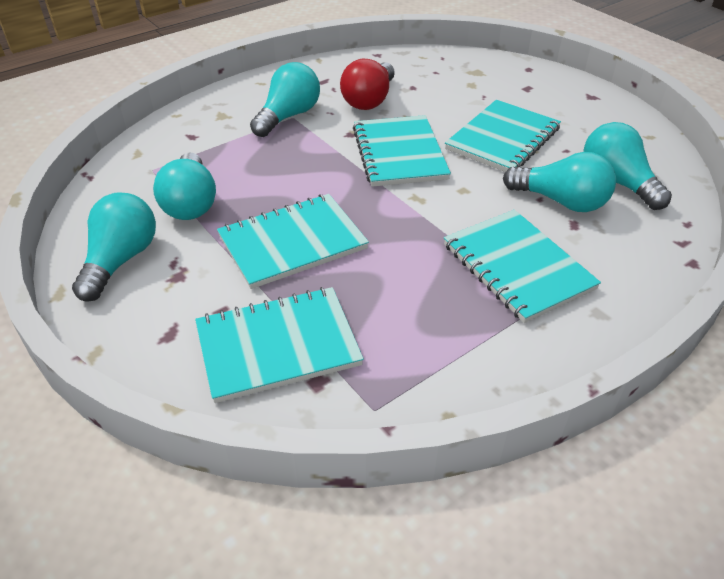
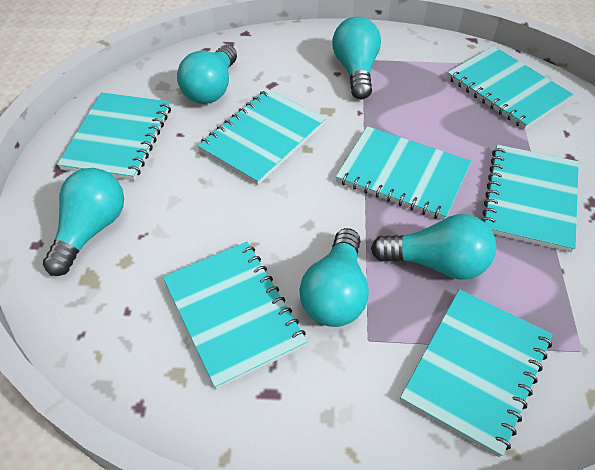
red light bulb: 1 -> 0
turquoise notebook: 5 -> 7

